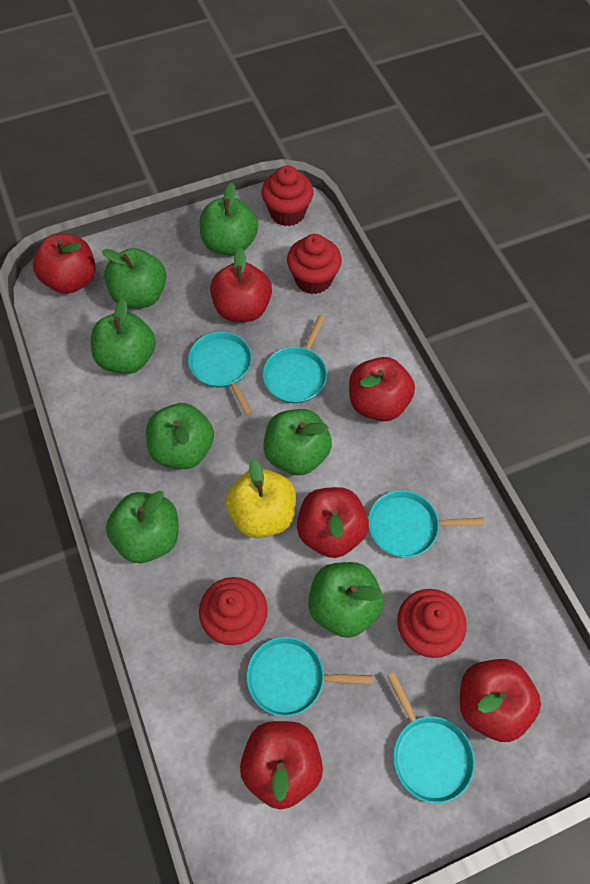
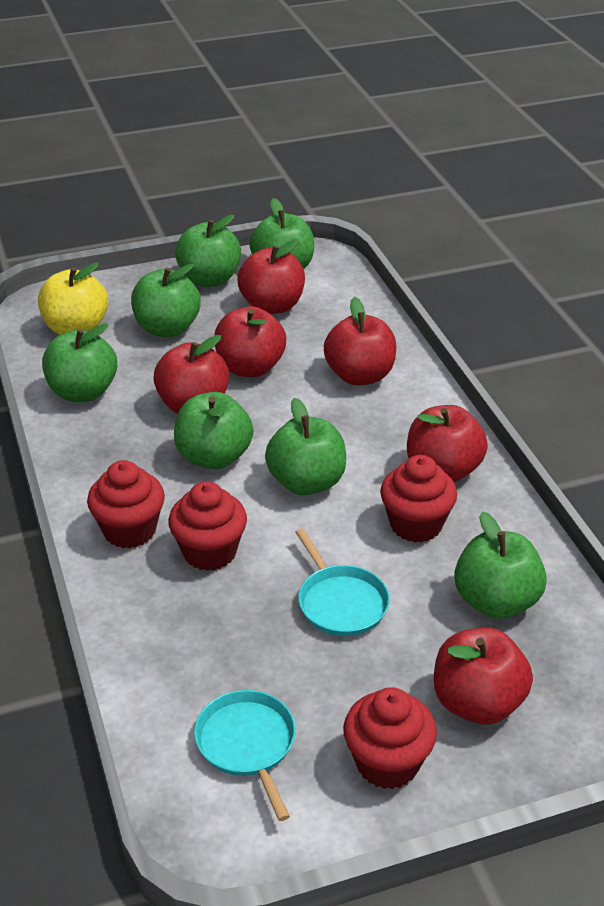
turquoise pan: 5 -> 2

